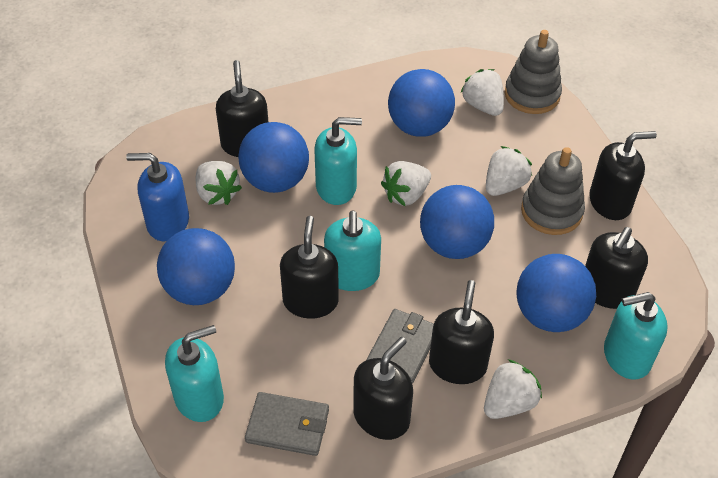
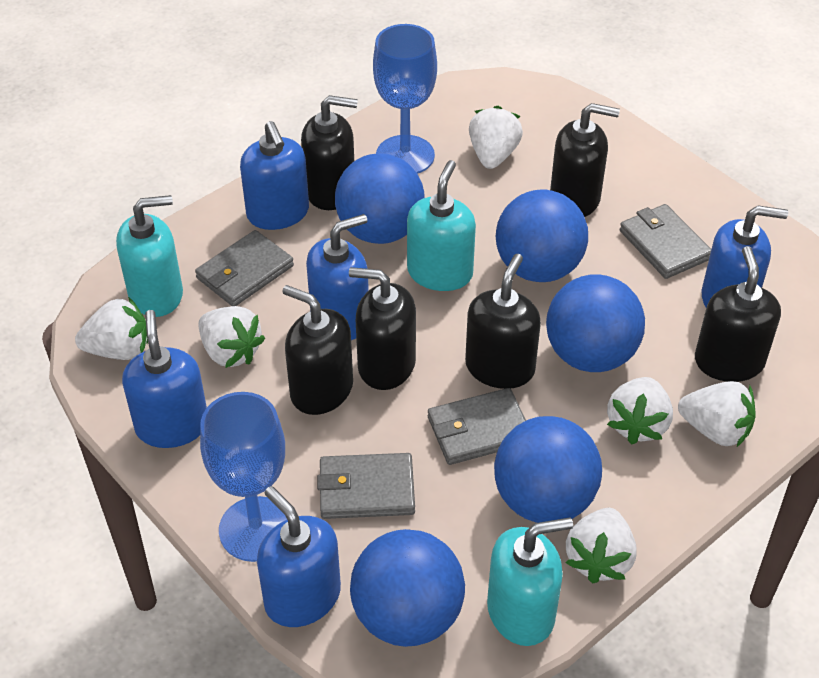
blue goblet: 0 -> 2
blue soap dispenser: 1 -> 5
grey stacking toy: 2 -> 0
grey wallet: 2 -> 4
turquoise soap dispenser: 4 -> 3
white strawberry: 5 -> 6

